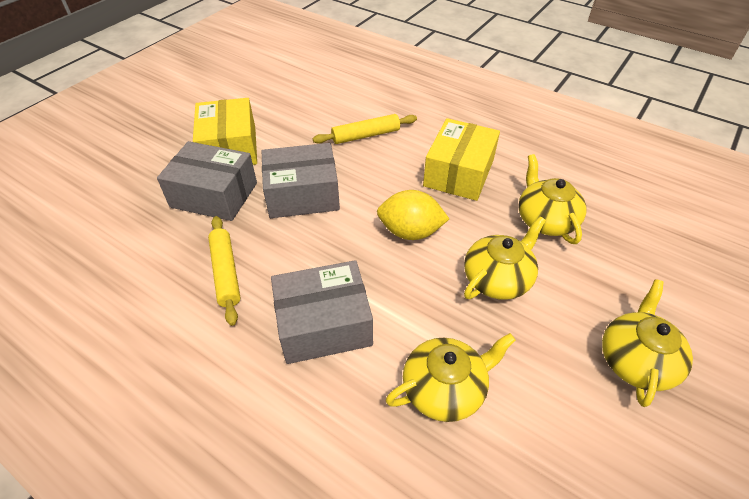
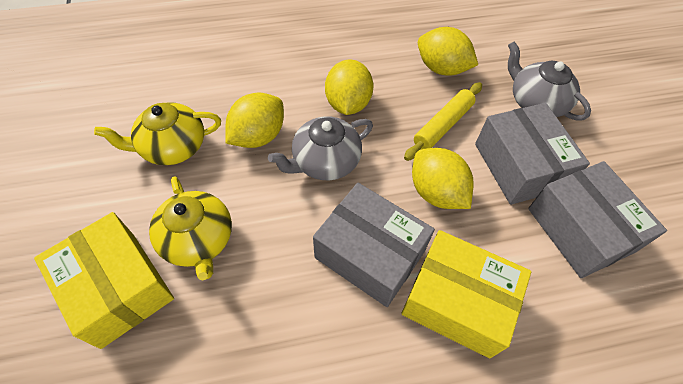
grey teapot: 0 -> 2
yellow lemon: 1 -> 4
yellow rolling pin: 2 -> 1
yellow teapot: 4 -> 2

